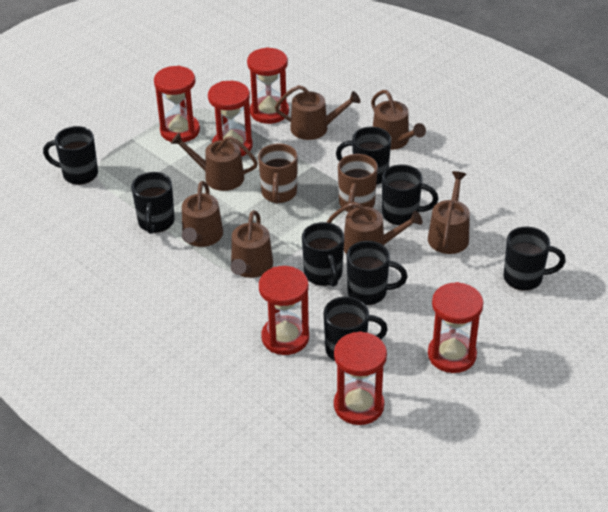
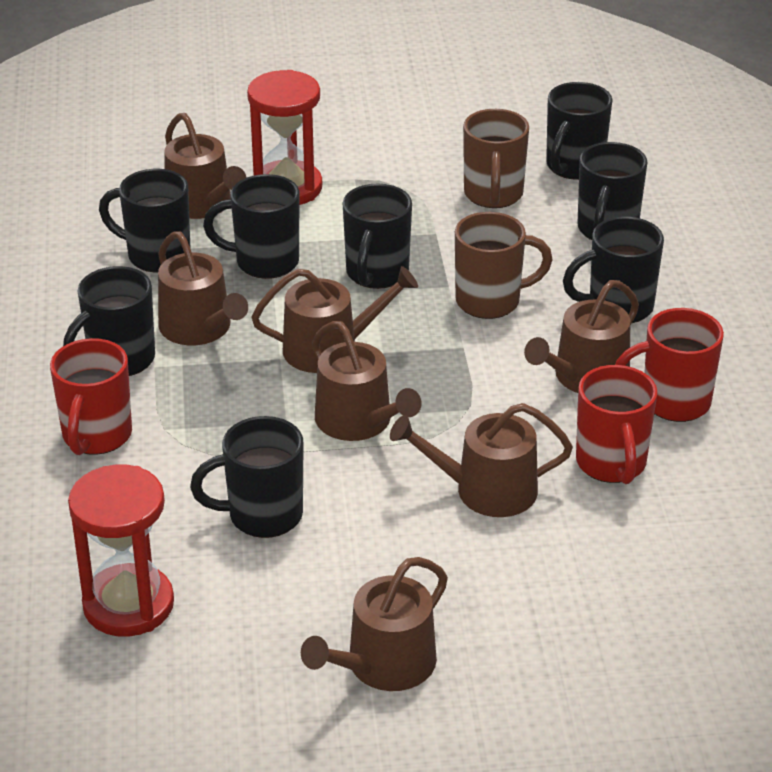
red hourglass: 6 -> 2
red mug: 0 -> 3

